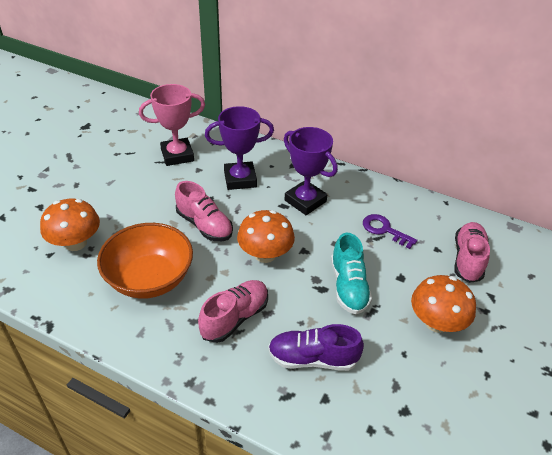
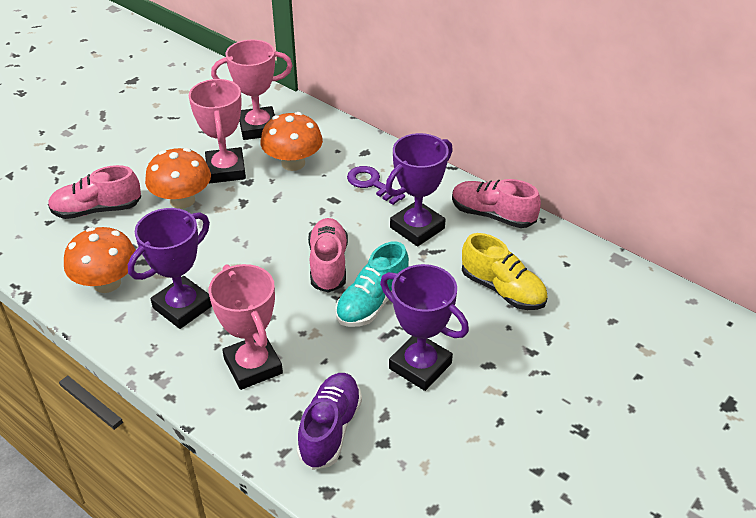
orange bowl: 1 -> 0
pink trophy: 1 -> 3
purple trophy: 2 -> 3
yellow shoe: 0 -> 1

